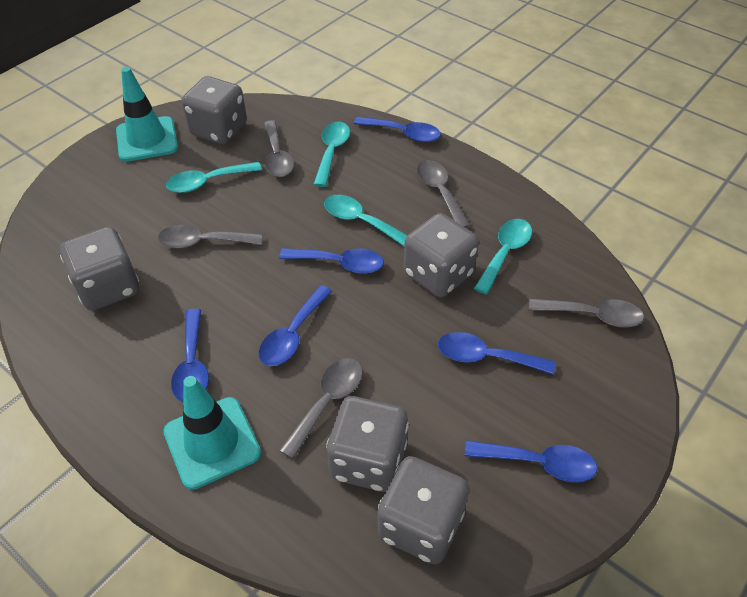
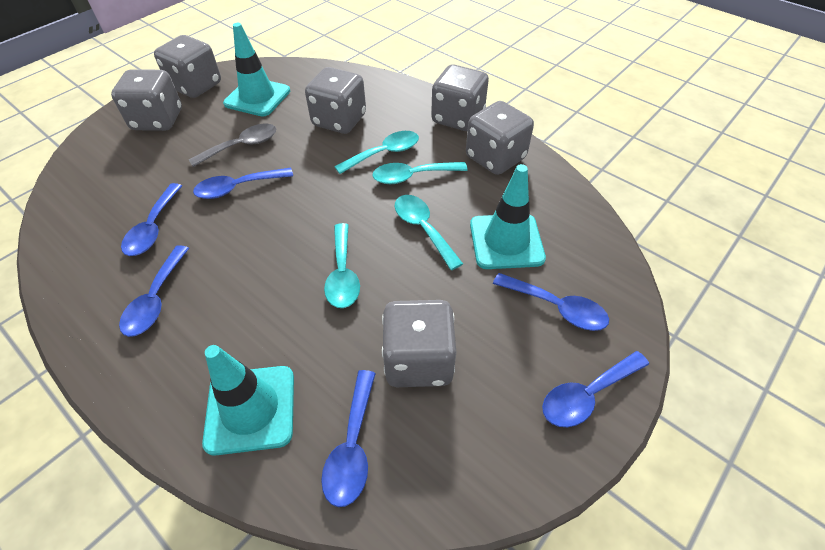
grey dice: 5 -> 6
grey spoon: 5 -> 1
turquoise traffic cone: 2 -> 3

